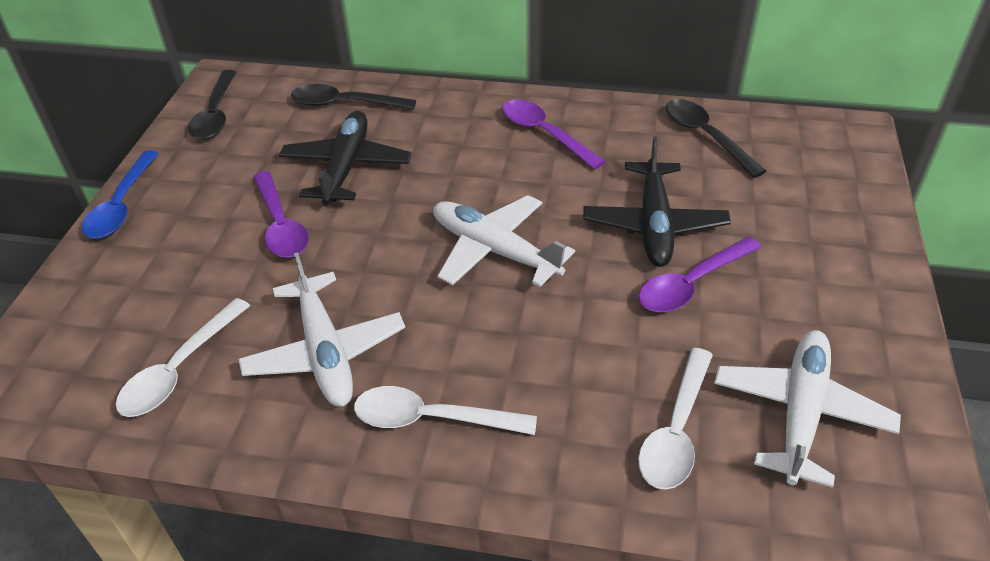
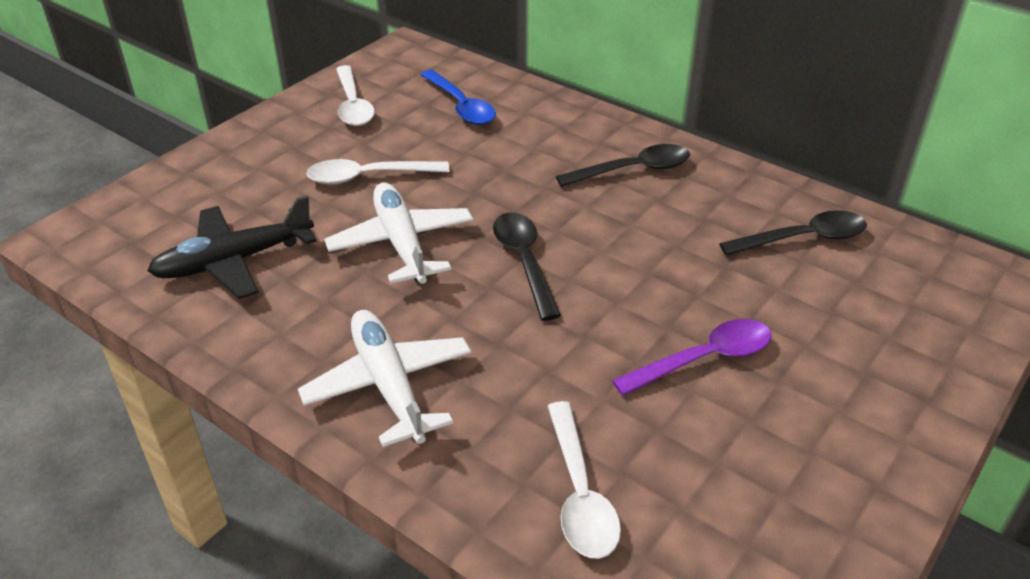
black plane: 2 -> 1
purple spoon: 3 -> 1
white plane: 3 -> 2

